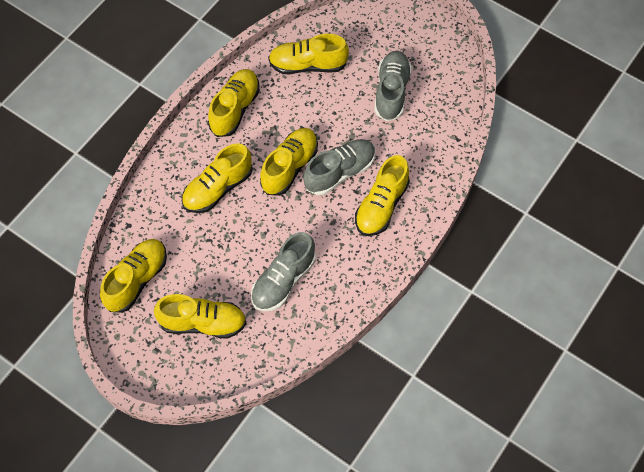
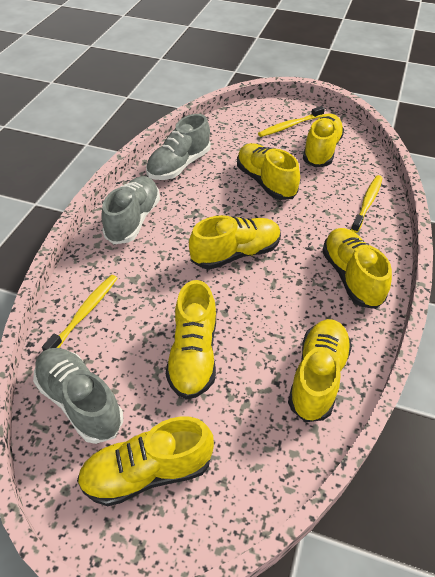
yellow toothbrush: 0 -> 3

